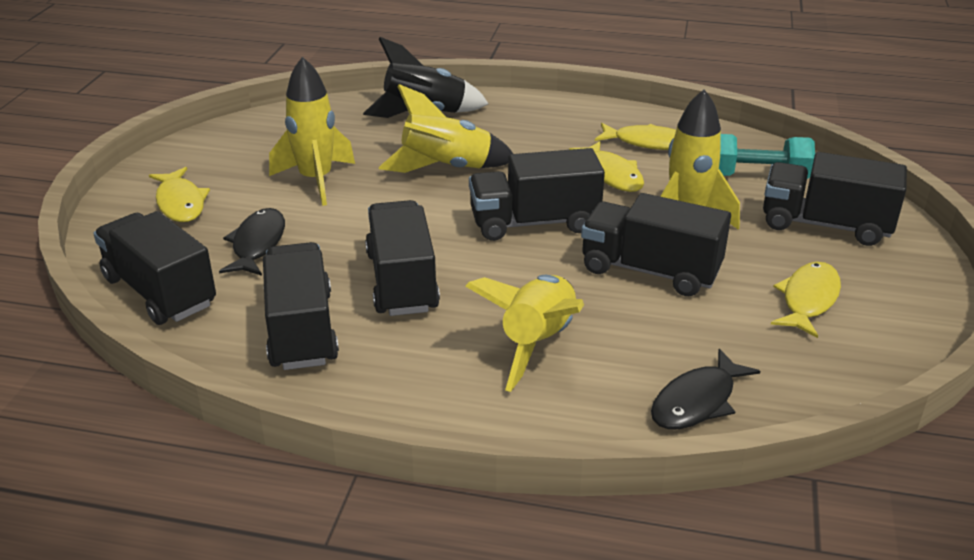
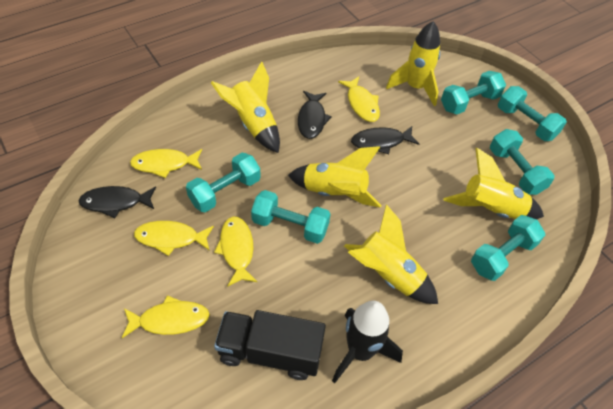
black fish: 2 -> 3
black truck: 6 -> 1
turquoise dumbbell: 1 -> 6
yellow fish: 4 -> 5
yellow rocket: 4 -> 5

